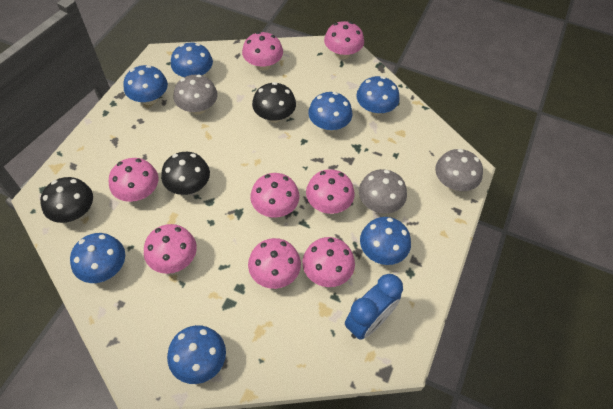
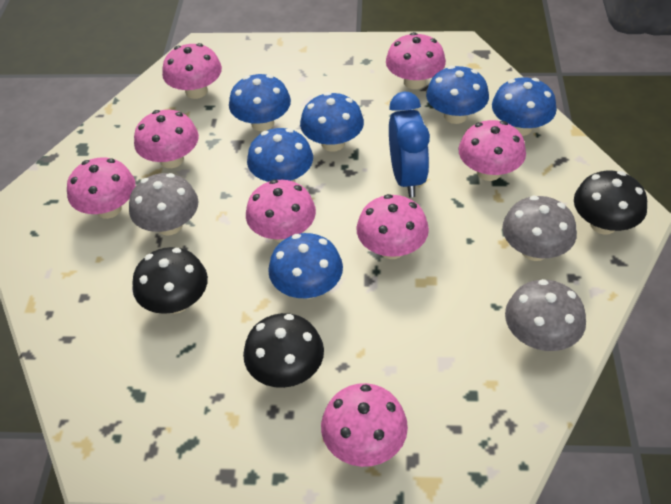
blue mushroom: 7 -> 6

